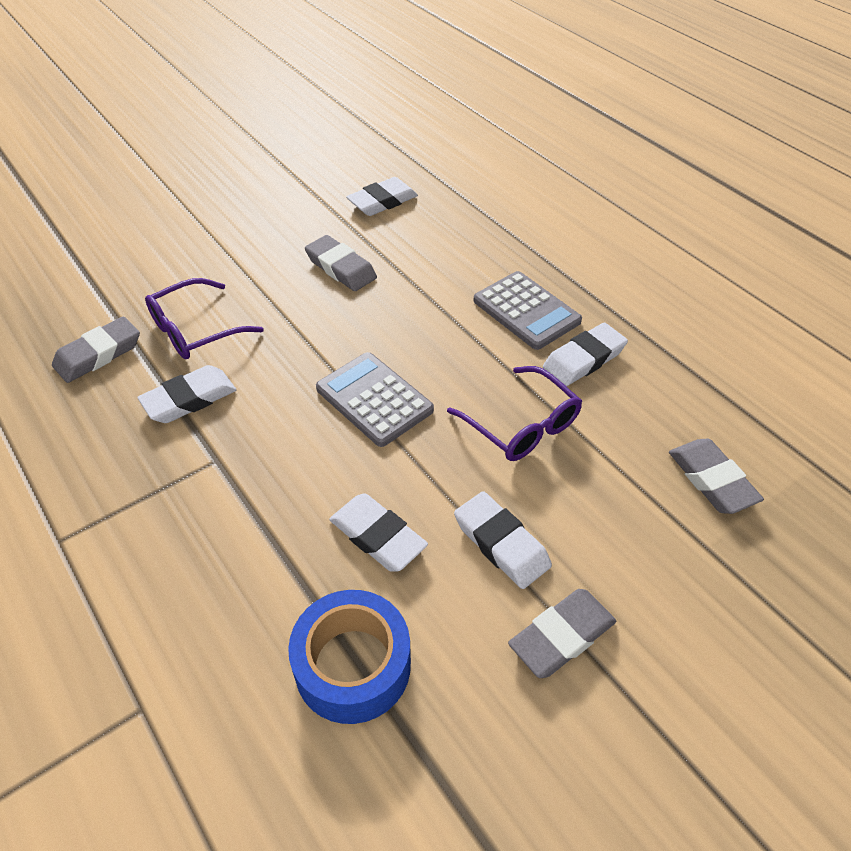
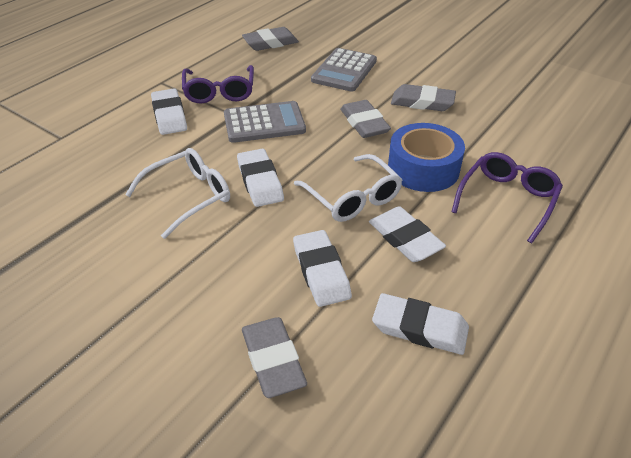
white glasses: 0 -> 2

